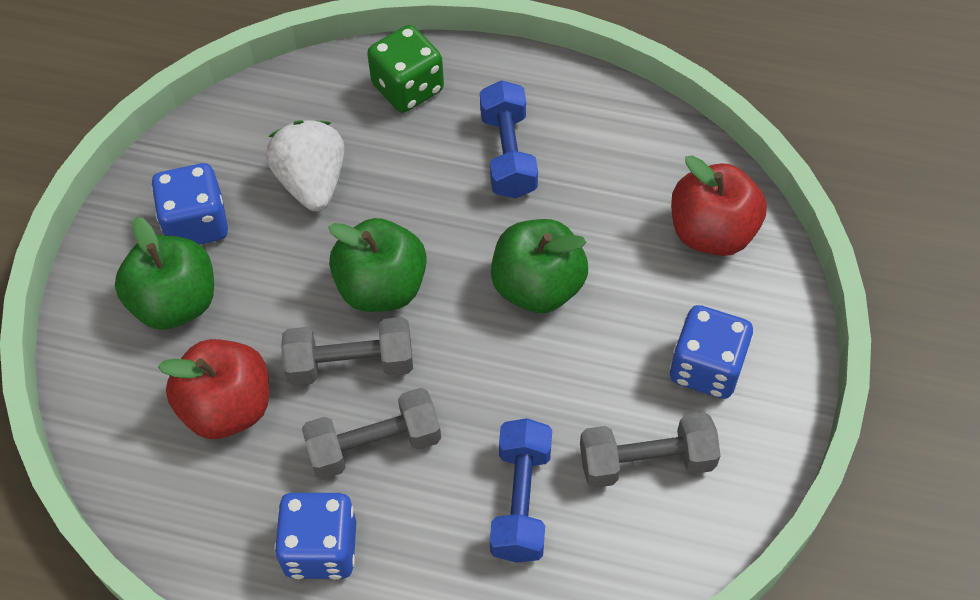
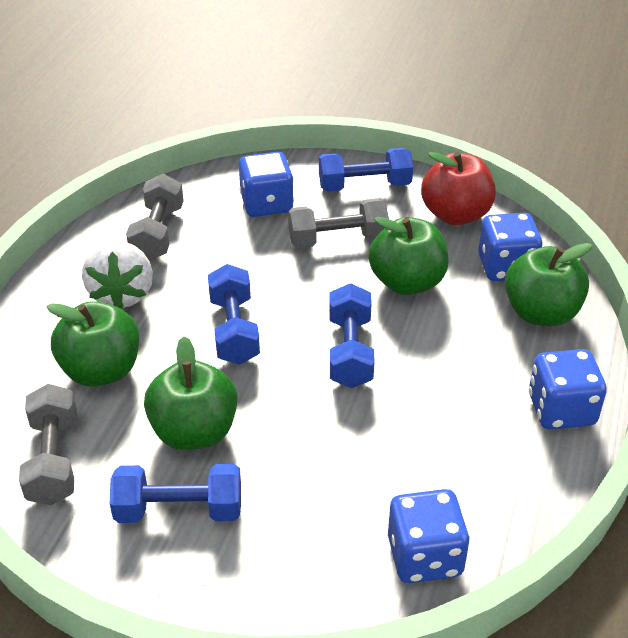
blue dice: 3 -> 4
blue dumbbell: 2 -> 4
green apple: 3 -> 4
green dice: 1 -> 0
red apple: 2 -> 1

